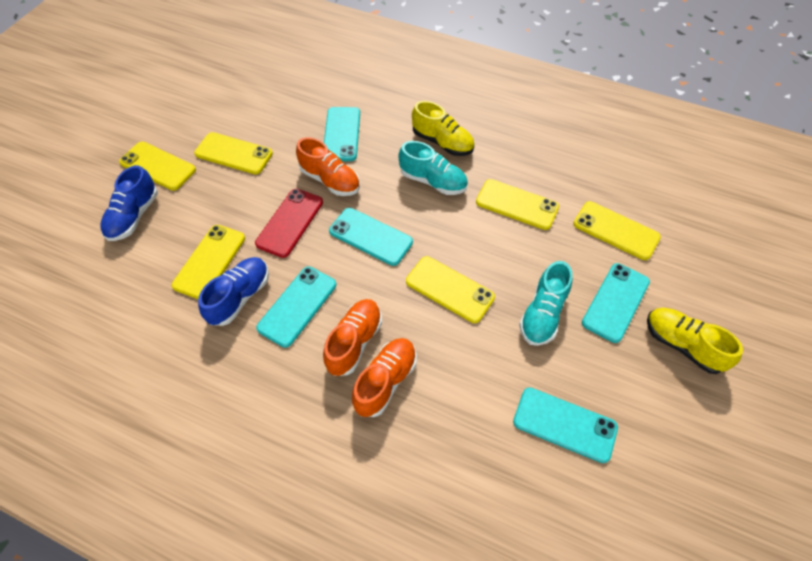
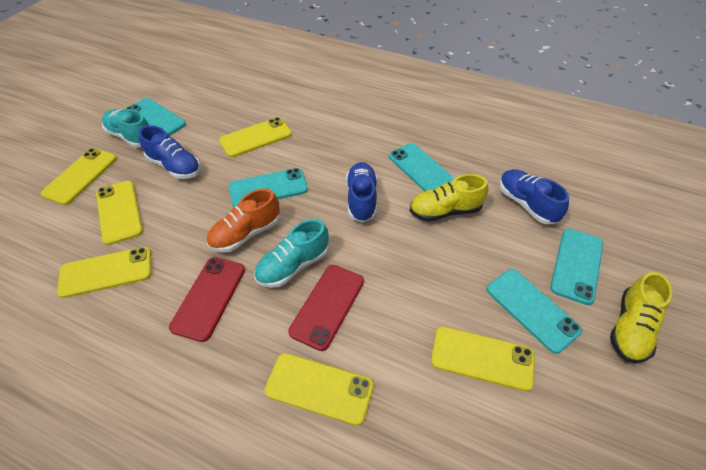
blue shoe: 2 -> 3
orange shoe: 3 -> 1
red phone: 1 -> 2

